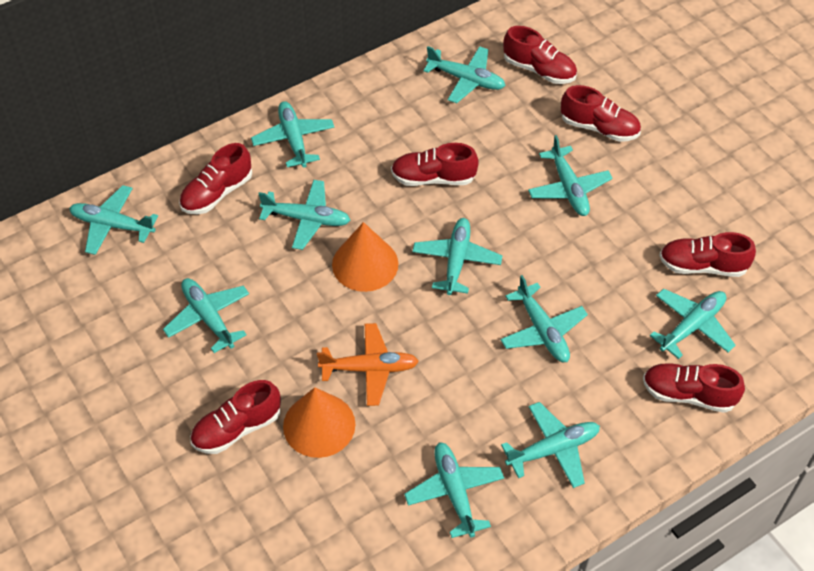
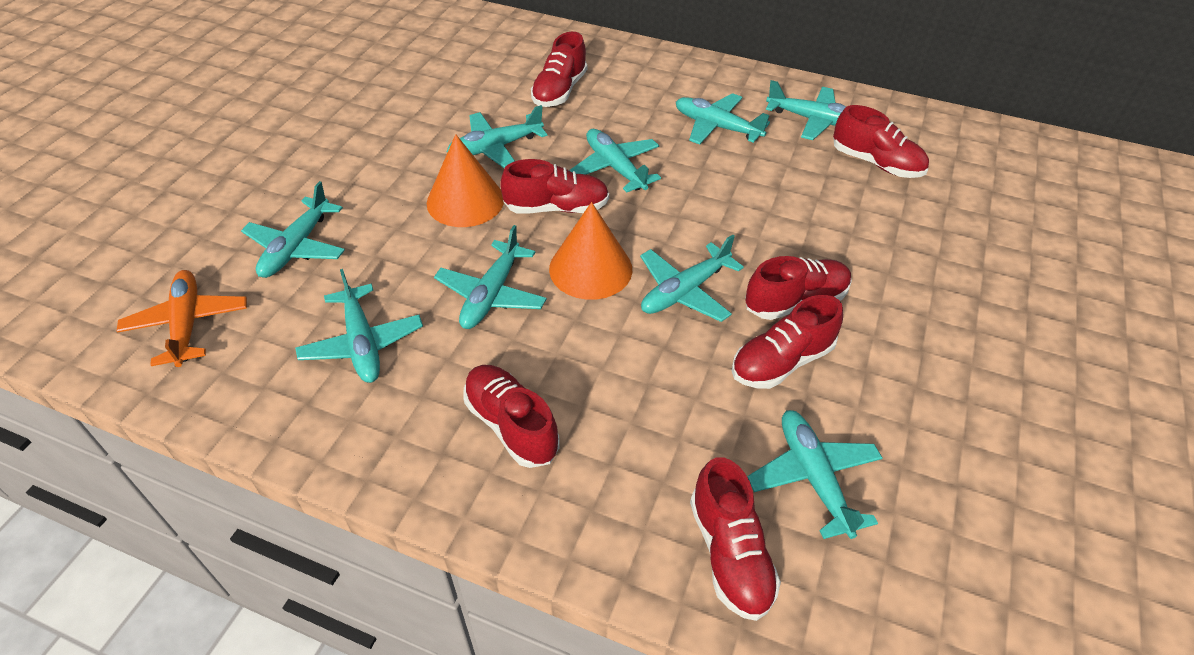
turquoise plane: 11 -> 9

